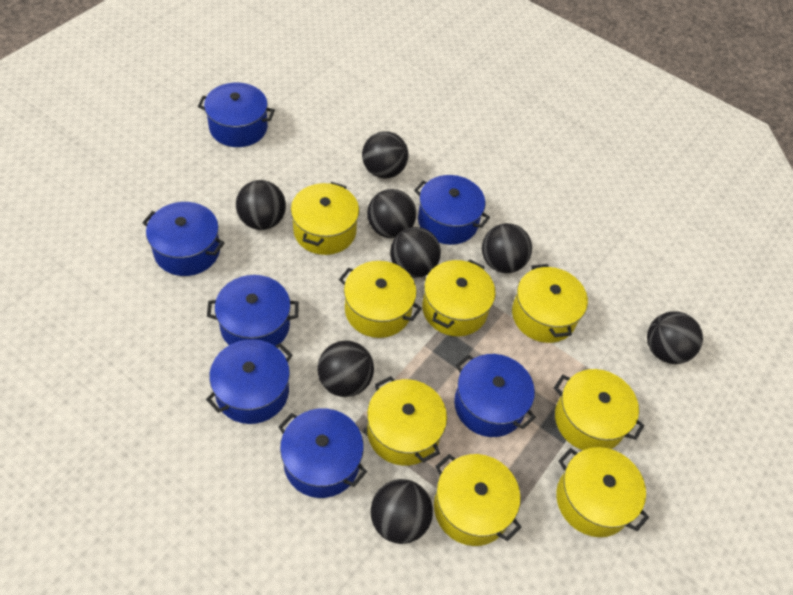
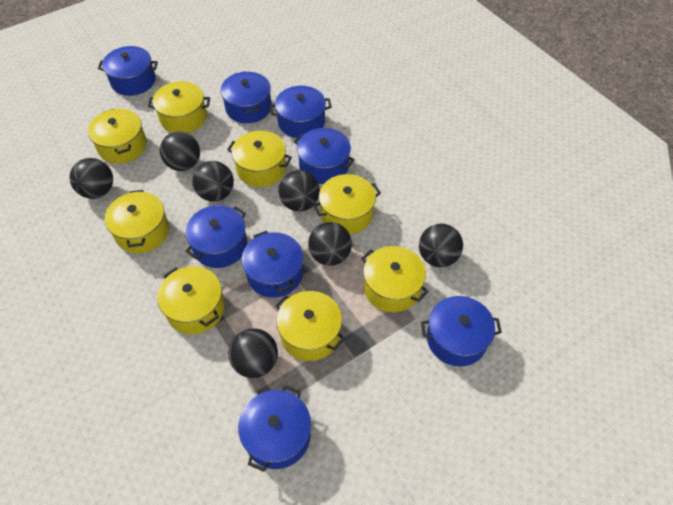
black ball: 8 -> 7
blue pot: 7 -> 8

